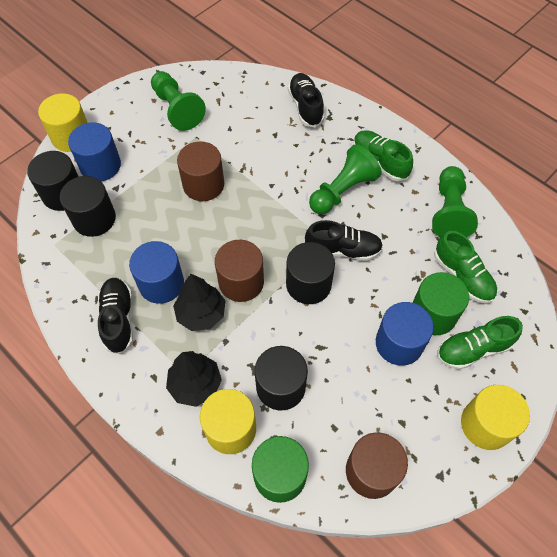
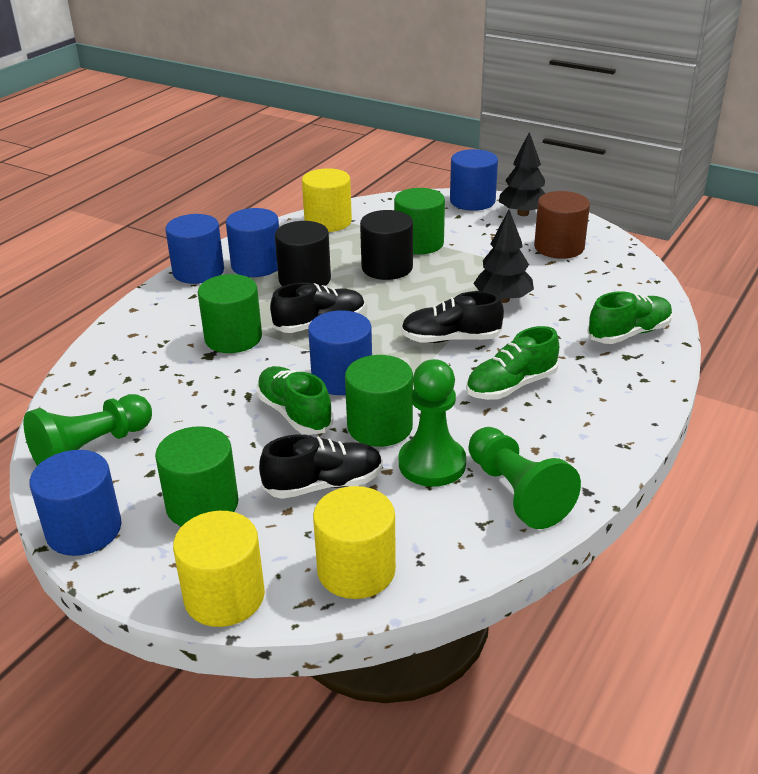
black cylinder: 4 -> 2
blue cylinder: 3 -> 5
brown cylinder: 3 -> 1
green cylinder: 2 -> 4

